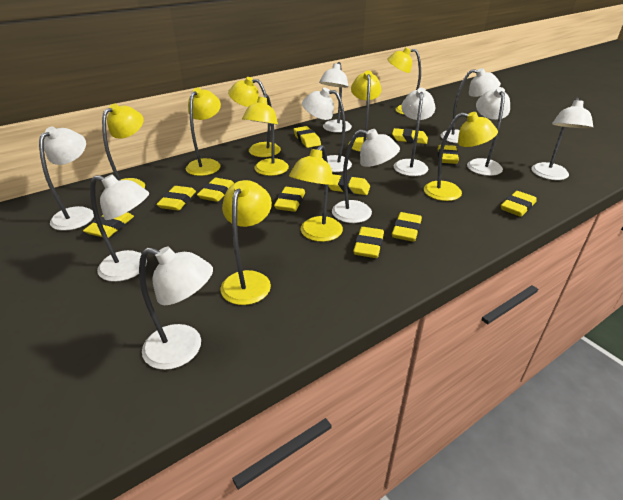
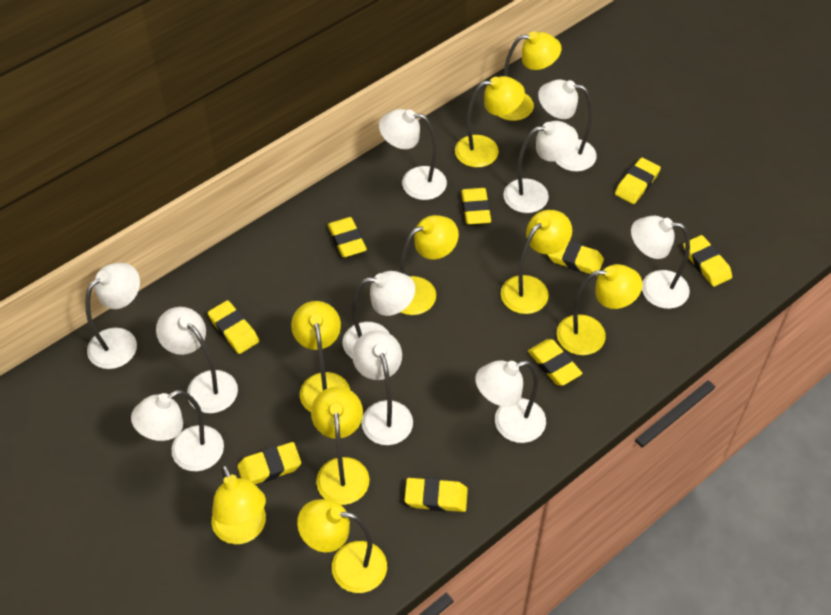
yellow eraser: 11 -> 9

